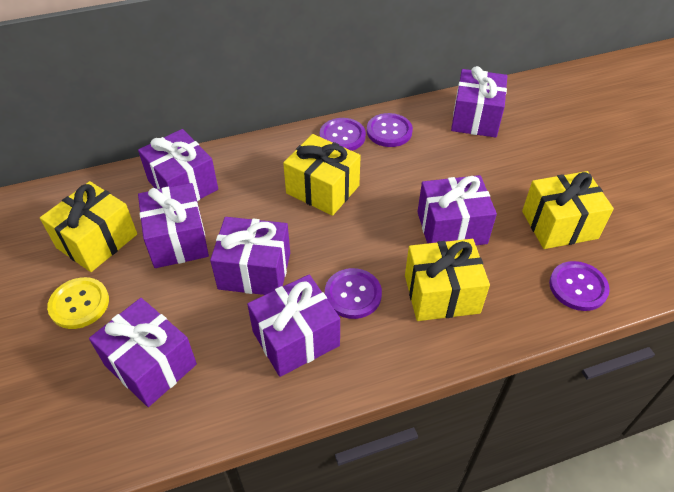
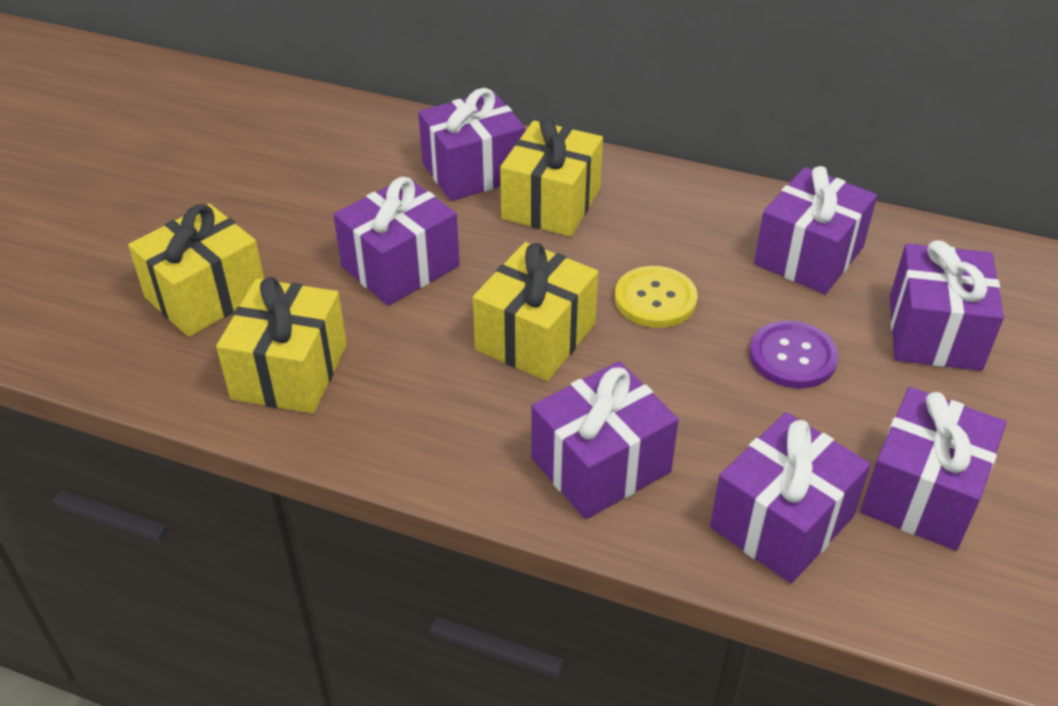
purple button: 4 -> 1

